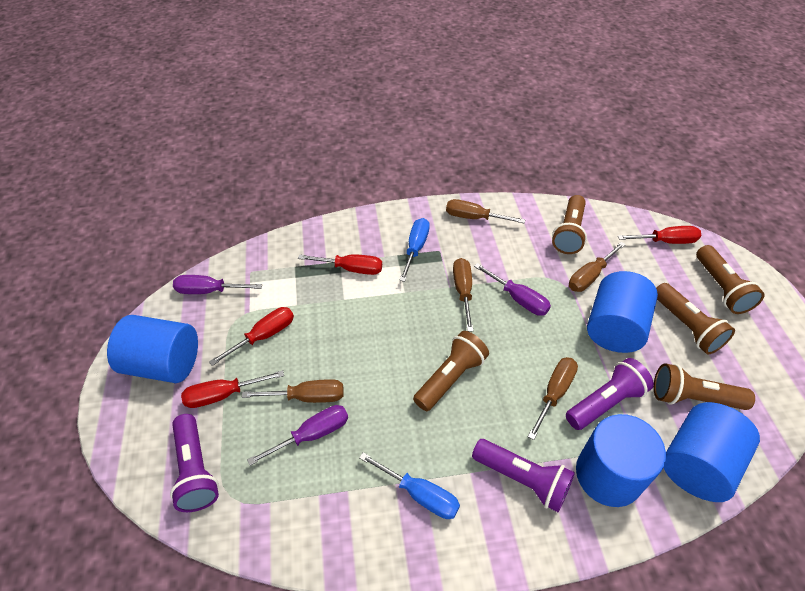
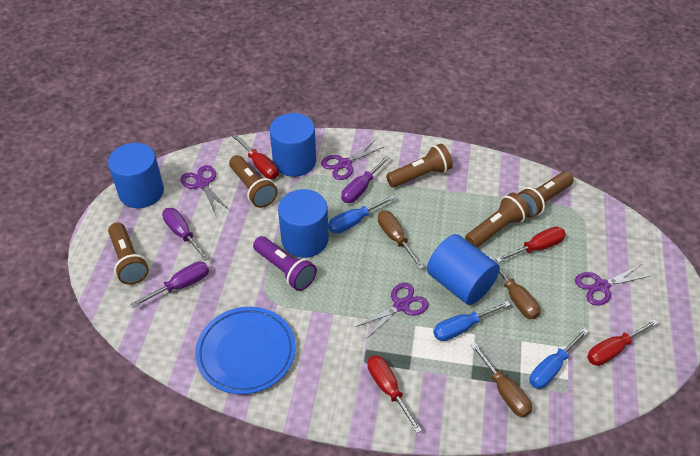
blue plate: 0 -> 1
blue screwdriver: 2 -> 3
brown screwdriver: 5 -> 3
purple flashlight: 3 -> 1
purple scissors: 0 -> 4

